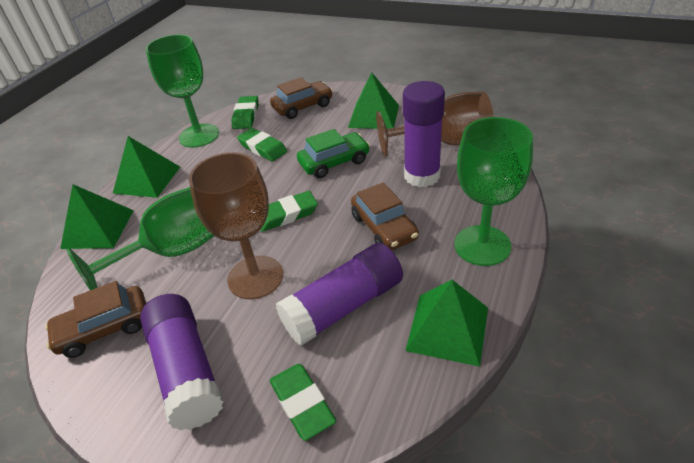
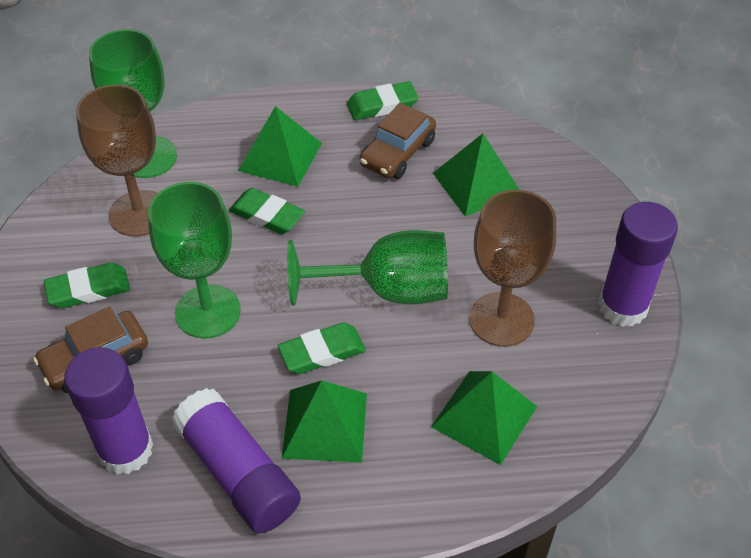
brown car: 3 -> 2
green car: 1 -> 0

